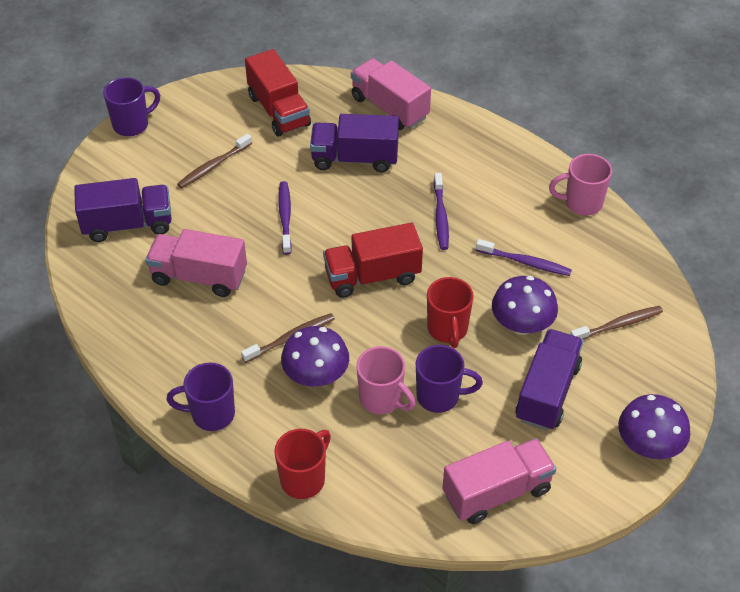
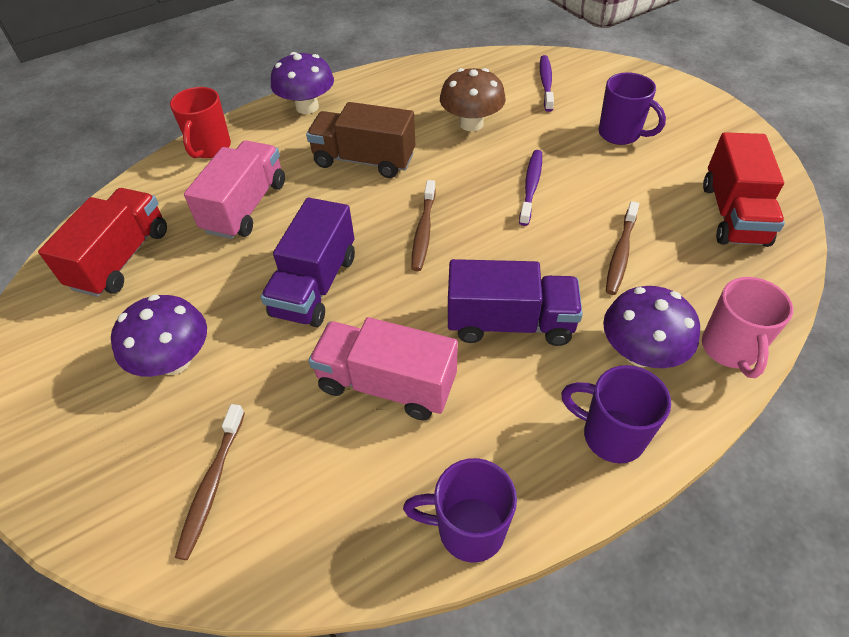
brown mushroom: 0 -> 1
brown truck: 0 -> 1
pink mug: 2 -> 1
pink truck: 3 -> 2
purple toothbrush: 3 -> 2
purple truck: 3 -> 2
red mug: 2 -> 1

